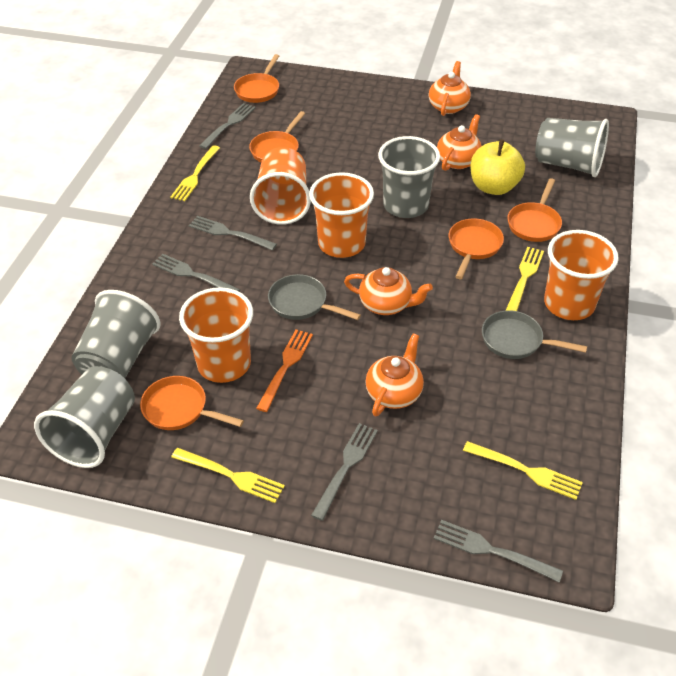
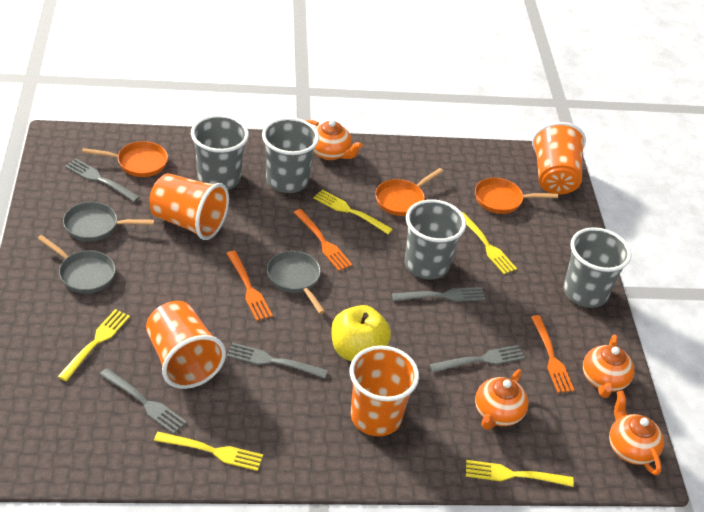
grey pan: 2 -> 3
orange fork: 1 -> 3
orange pan: 5 -> 3
yellow fork: 4 -> 5

